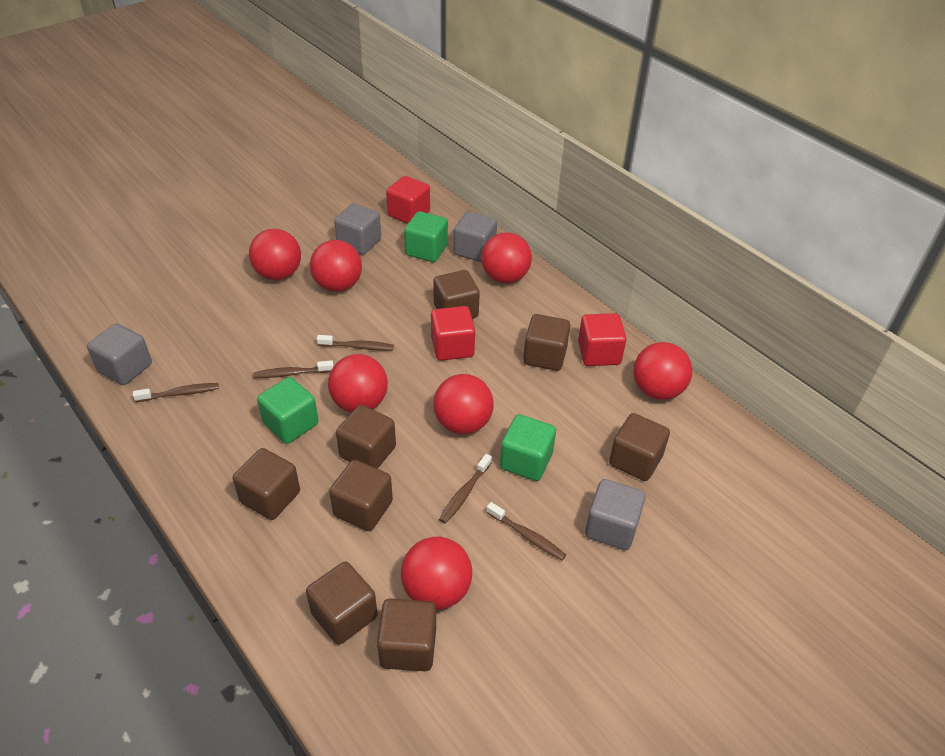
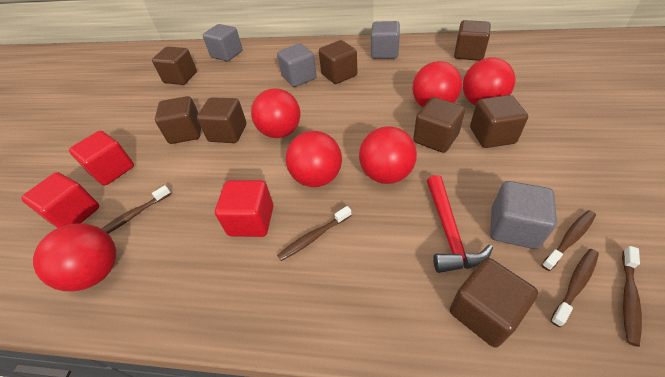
green cube: 3 -> 0
red ball: 7 -> 6
red hammer: 0 -> 1

